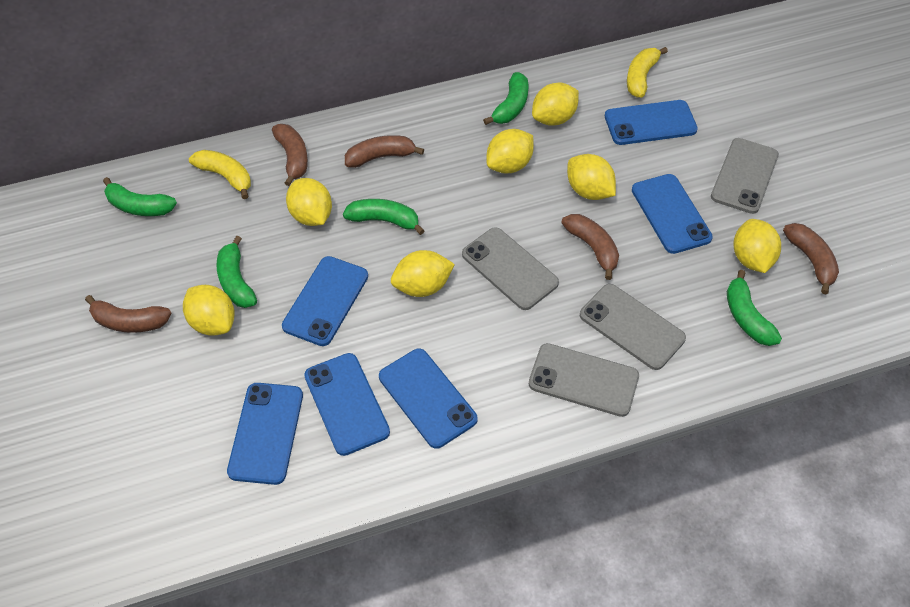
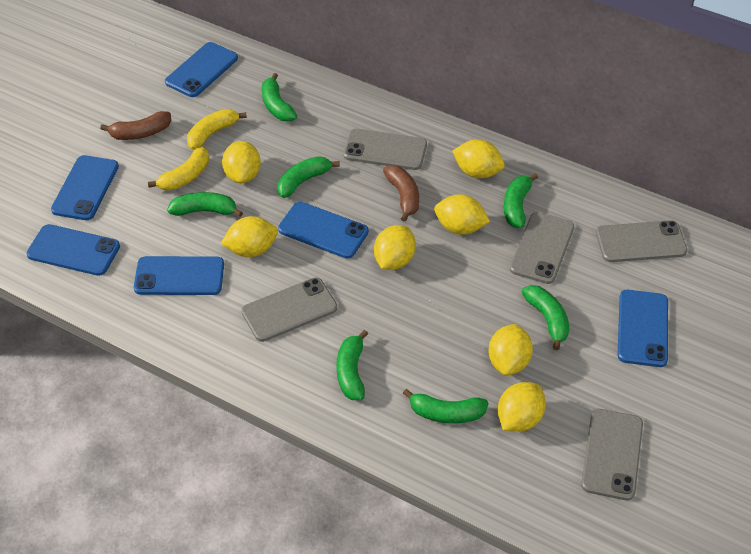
brown banana: 5 -> 2
green banana: 5 -> 7
grey phone: 4 -> 5

